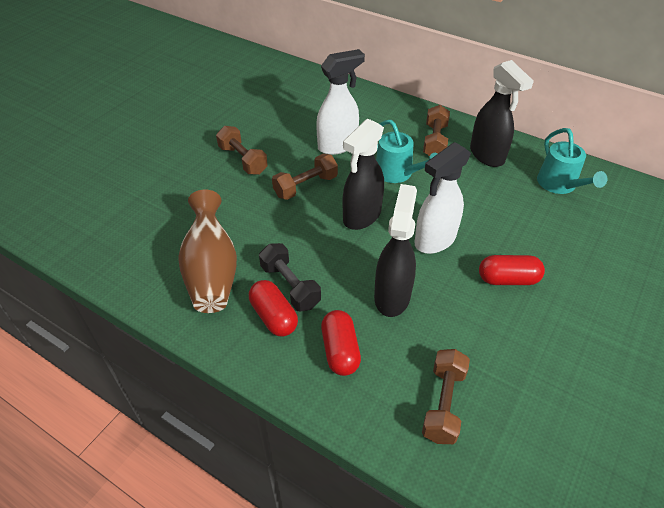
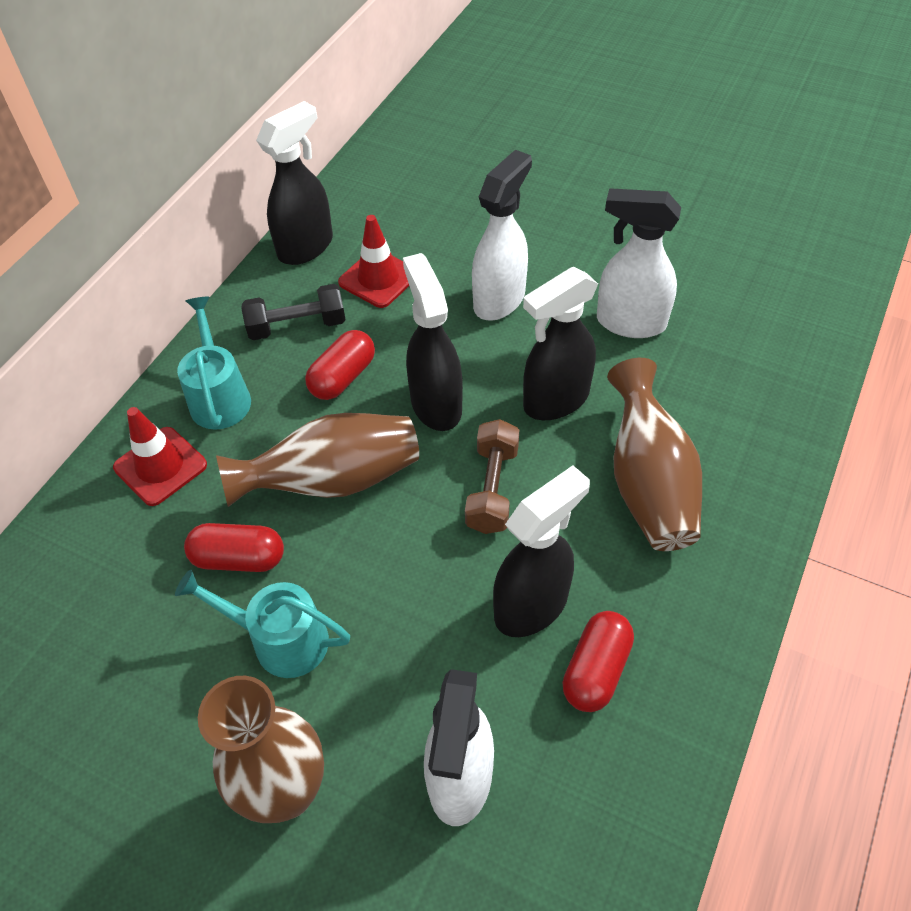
black spray bottle: 3 -> 4
brown dumbbell: 4 -> 1
brown vase: 1 -> 3
red traffic cone: 0 -> 2
white spray bottle: 2 -> 3

